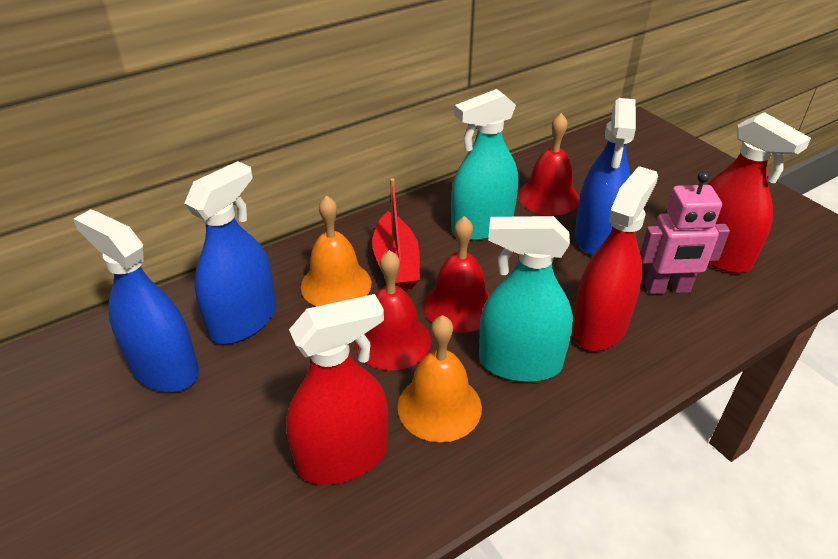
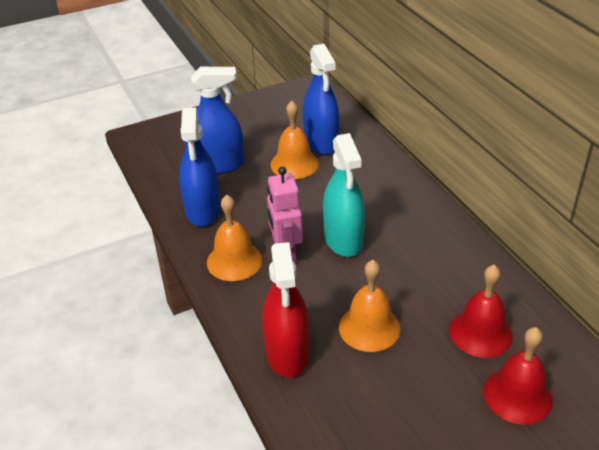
orange bell: 2 -> 3
red bell: 3 -> 2
red boat: 1 -> 0
red spray bottle: 3 -> 1
turquoise spray bottle: 2 -> 1

